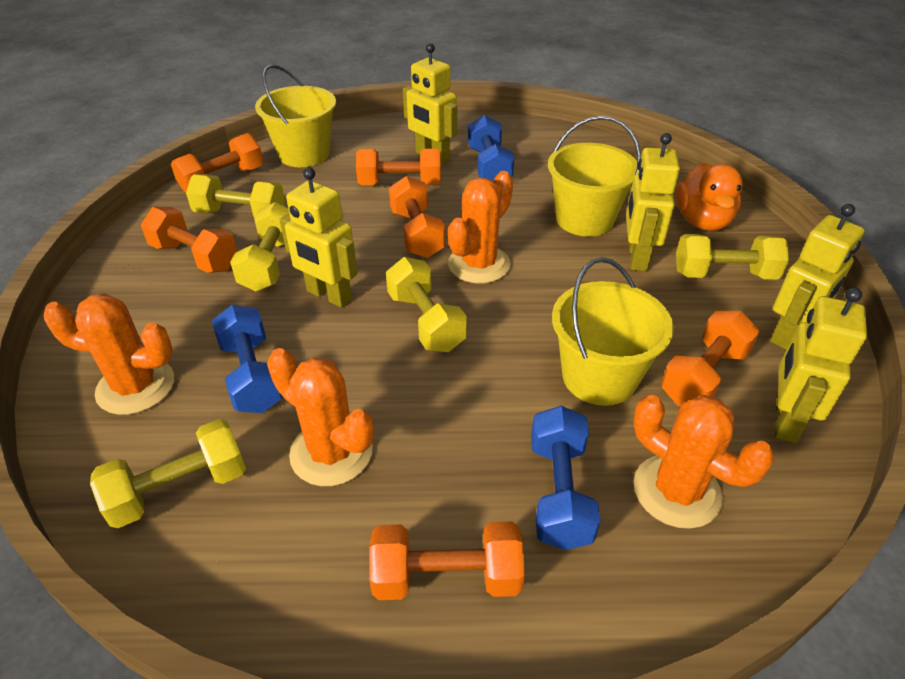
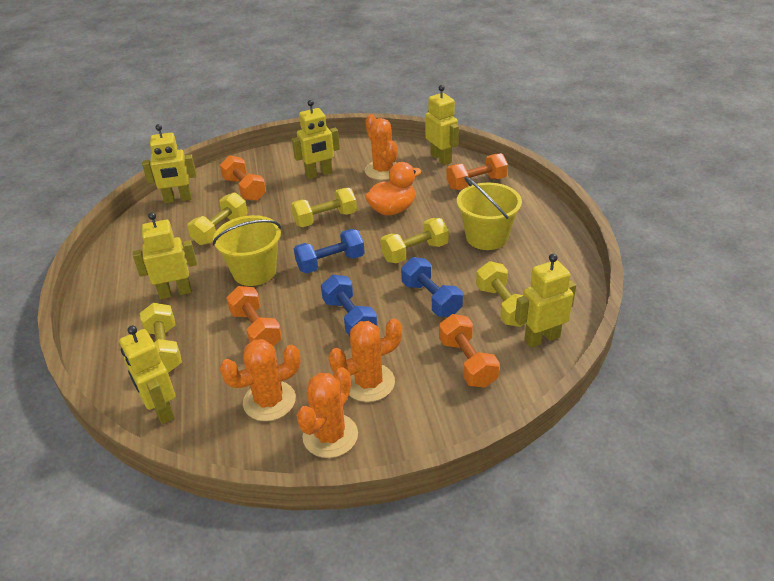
orange dumbbell: 6 -> 4
yellow bucket: 3 -> 2
yellow robot: 5 -> 6

